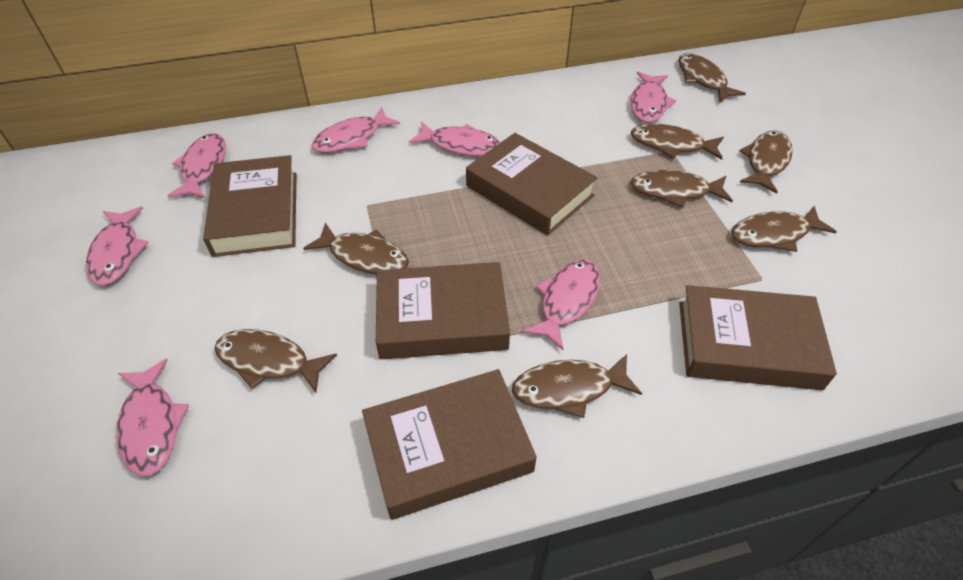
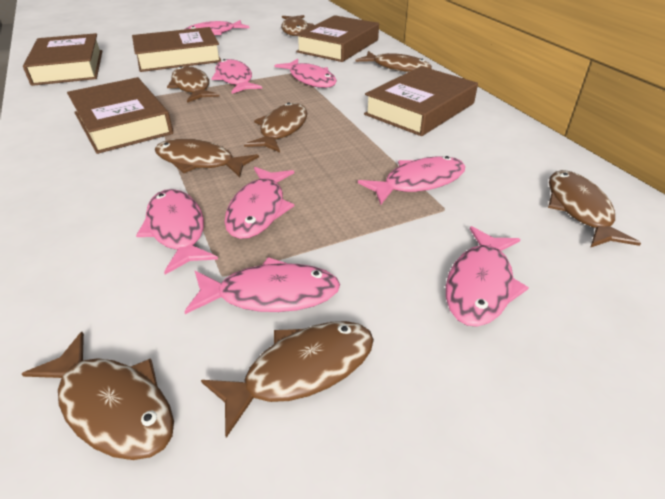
pink fish: 7 -> 8

